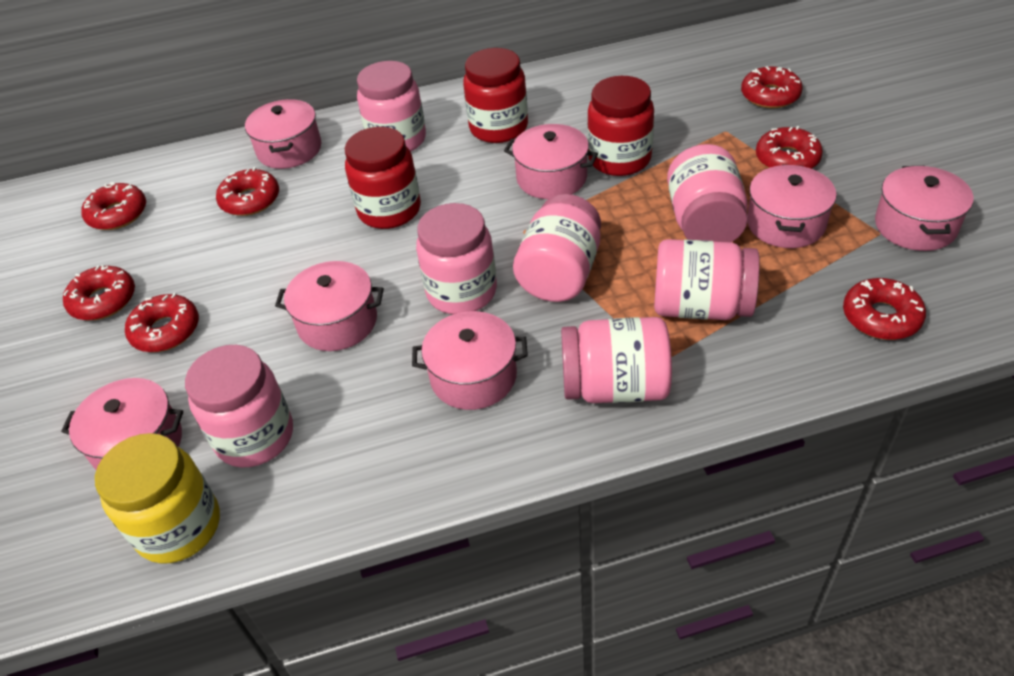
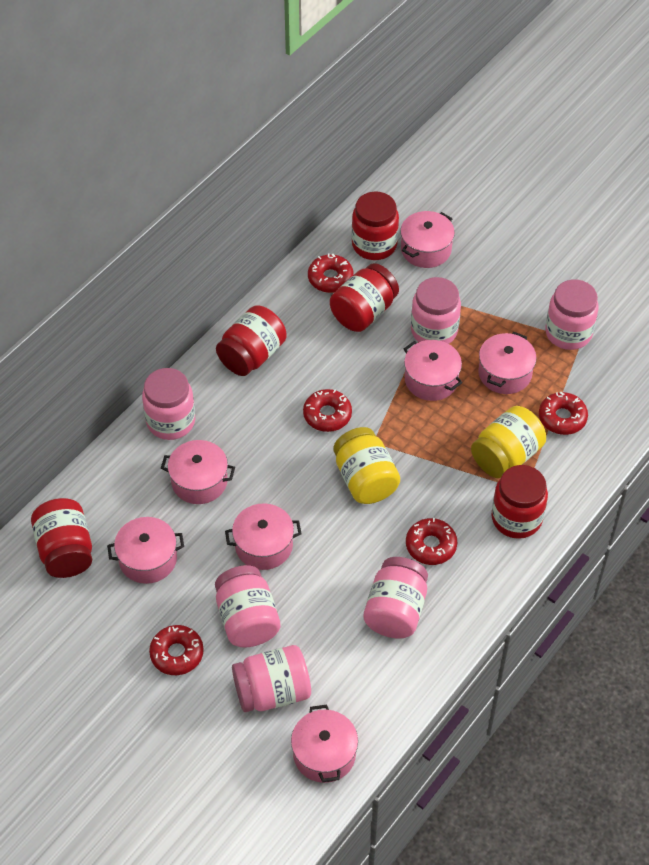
pink jar: 7 -> 6
red donut: 7 -> 5
red jar: 3 -> 5
yellow jar: 1 -> 2

